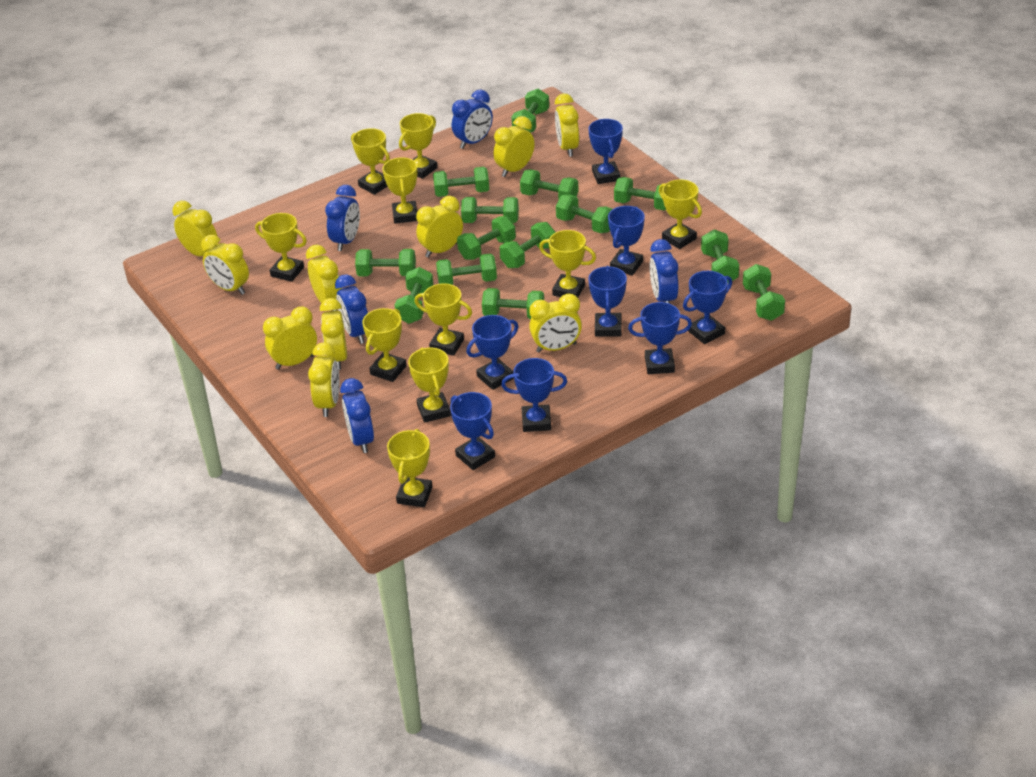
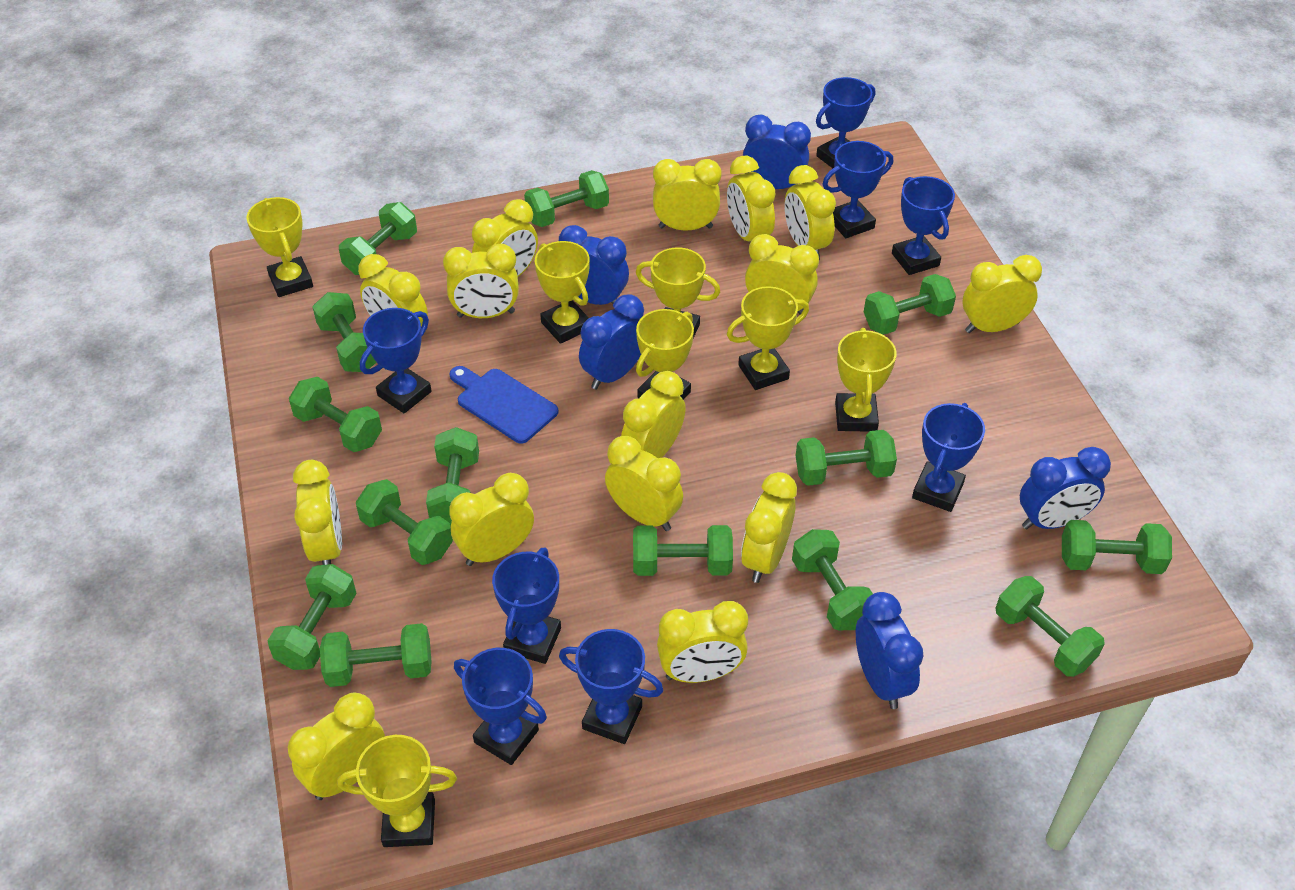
blue cutting board: 0 -> 1
yellow clock: 10 -> 15
yellow trophy: 10 -> 7

